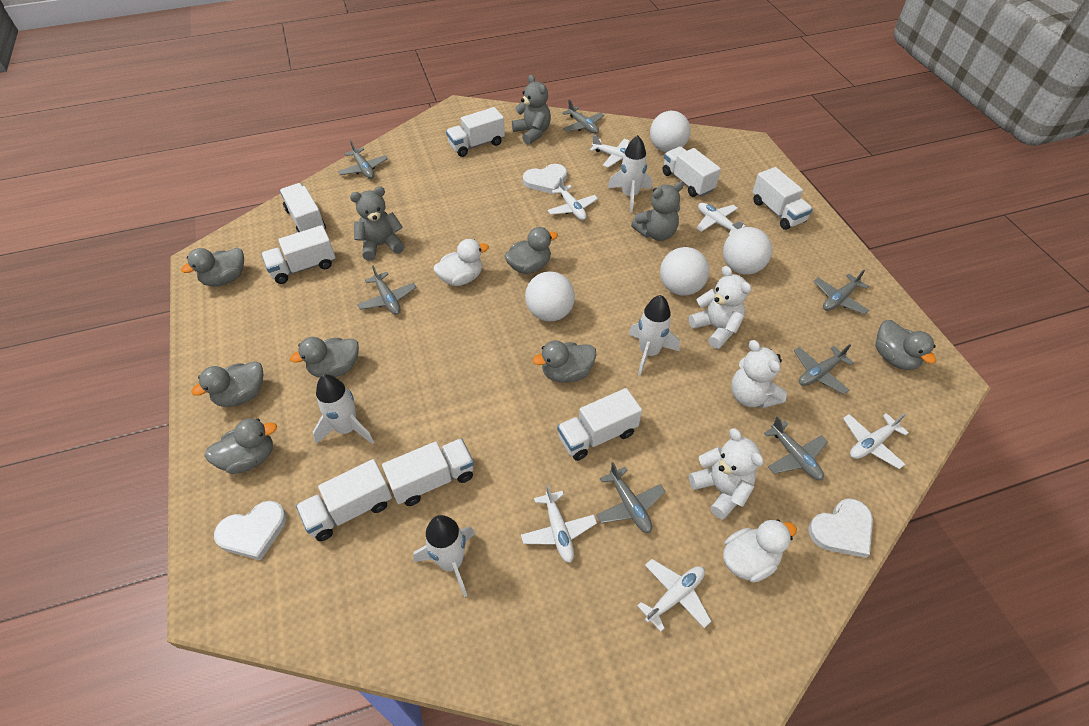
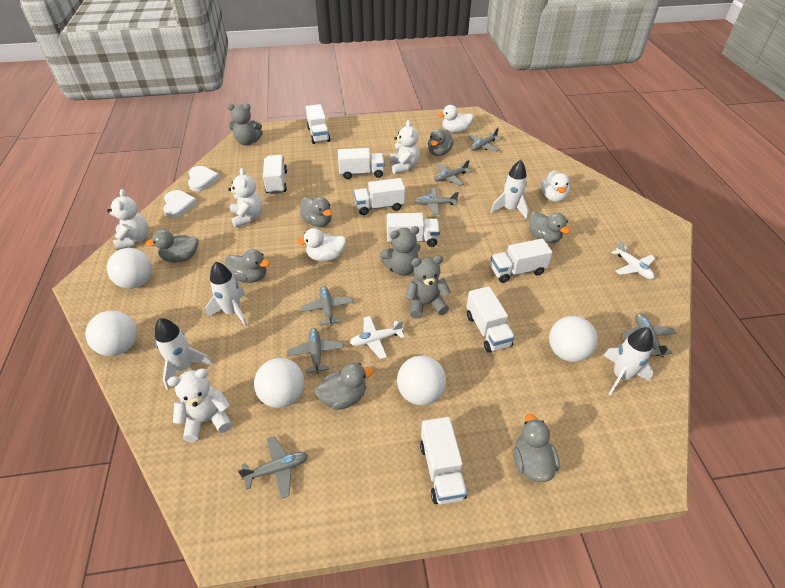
white ball: 4 -> 5
white duck: 2 -> 3
white heart: 3 -> 2
white plane: 6 -> 2
white teddy bear: 3 -> 4

